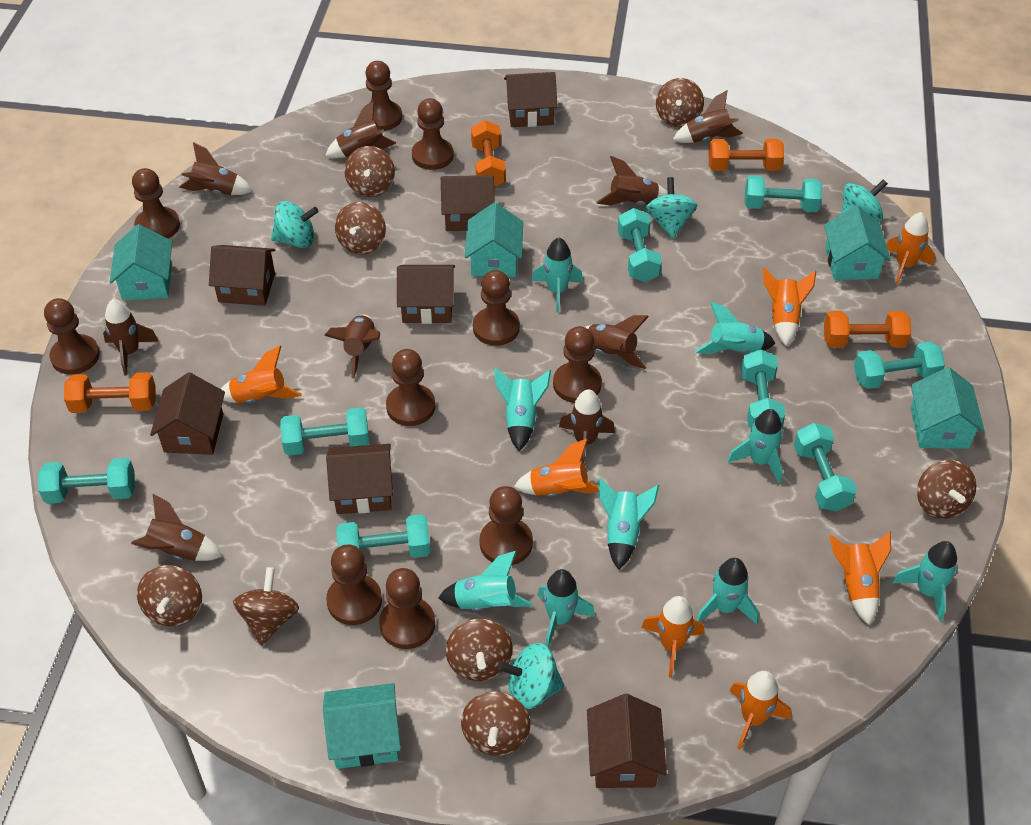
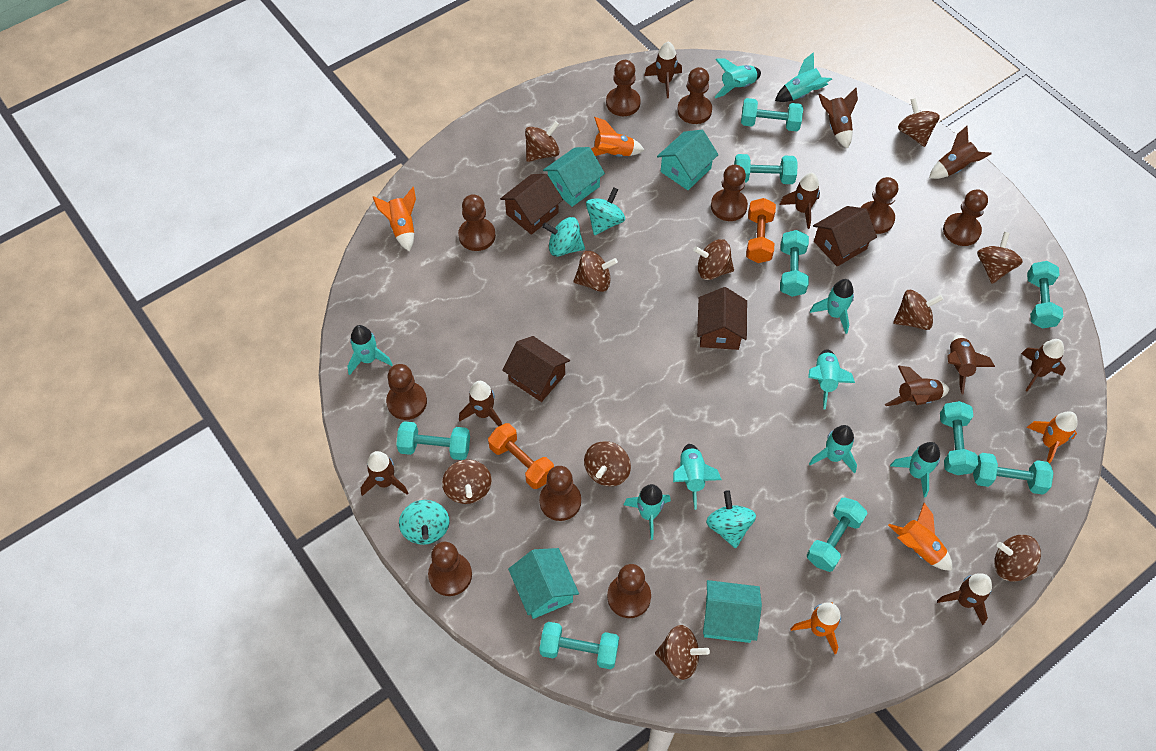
brown house: 7 -> 4
brown rocket: 9 -> 10
brown spinning top: 8 -> 10
orange dumbbell: 4 -> 2
orange rocket: 7 -> 5
turquoise dumbbell: 8 -> 9
turquoise house: 5 -> 4

